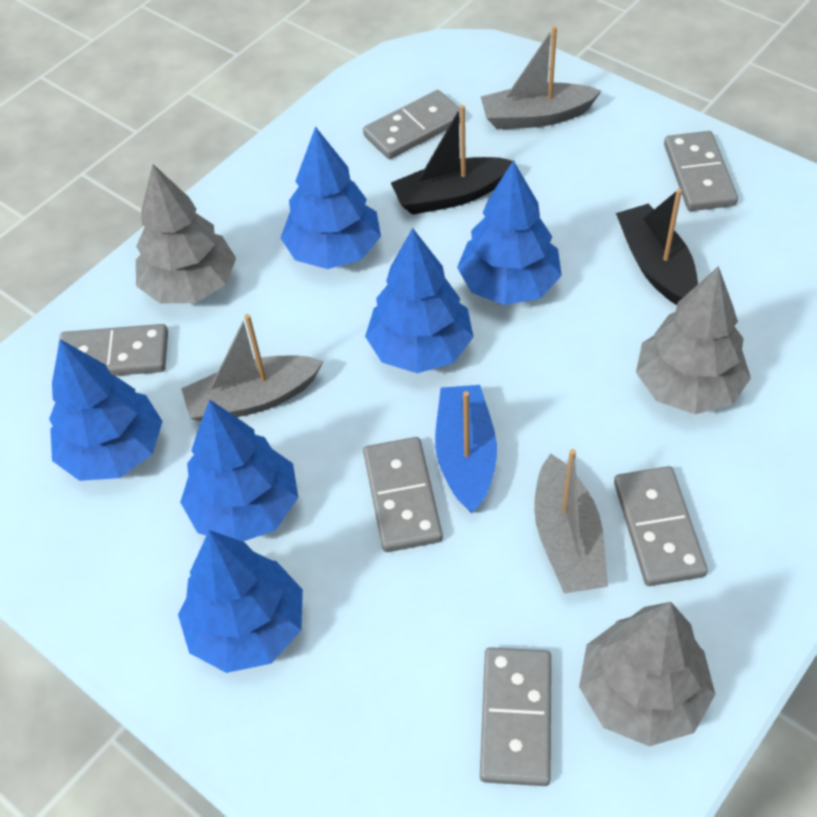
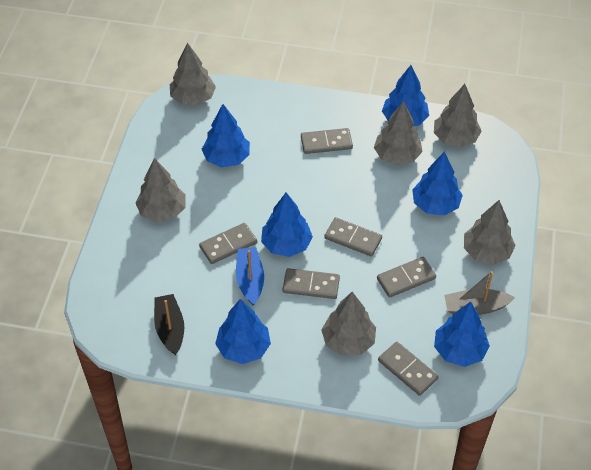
black boat: 2 -> 1
grey boat: 3 -> 1
grey tree: 3 -> 6

